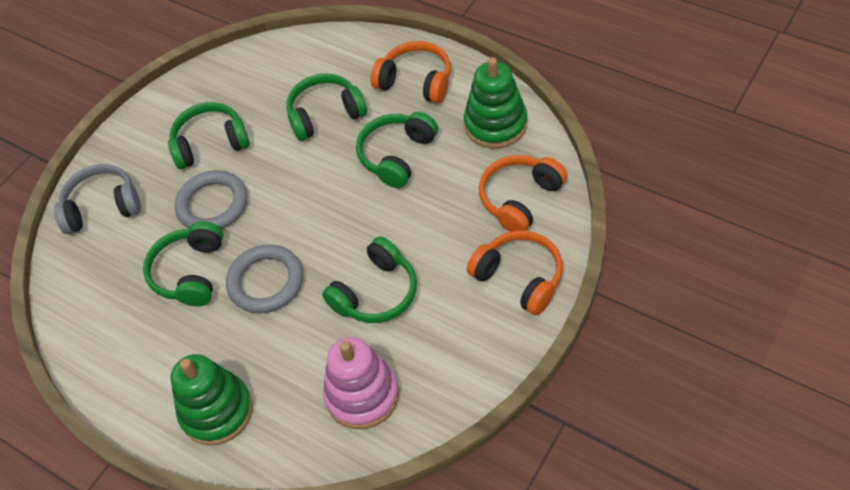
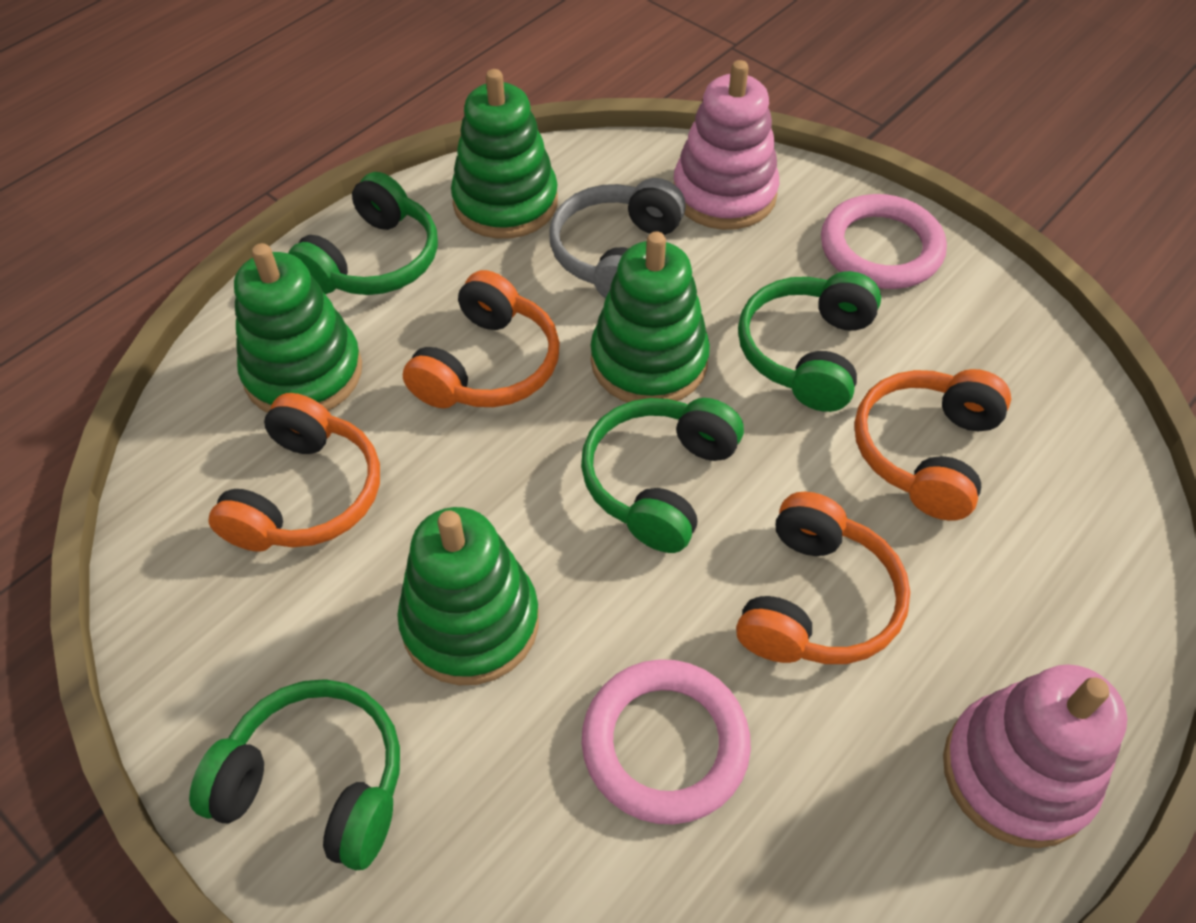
green headphones: 5 -> 4
green stacking toy: 2 -> 4
grey ring: 2 -> 0
orange headphones: 3 -> 4
pink ring: 0 -> 2
pink stacking toy: 1 -> 2

